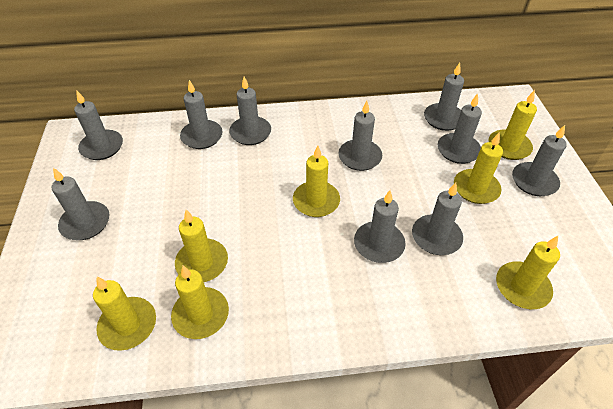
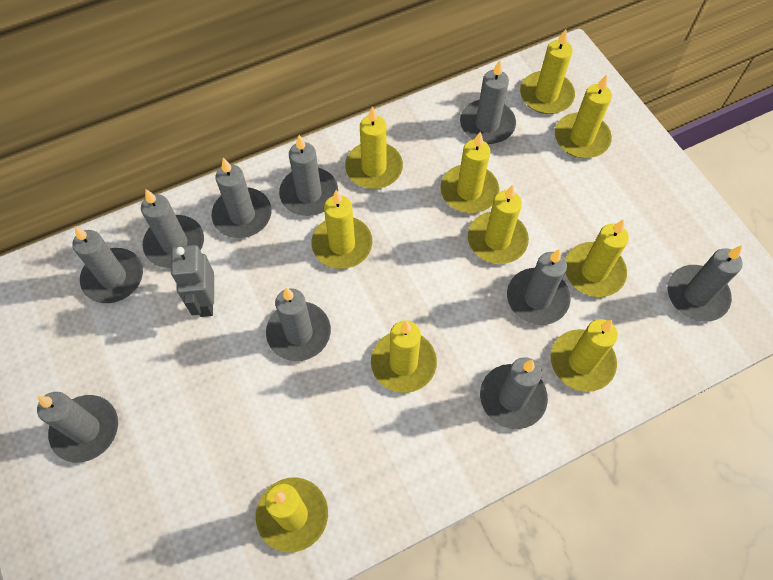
grey robot: 0 -> 1
yellow candle: 7 -> 10

